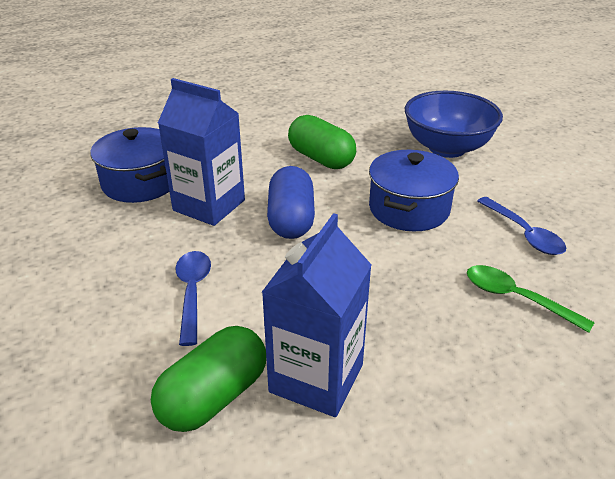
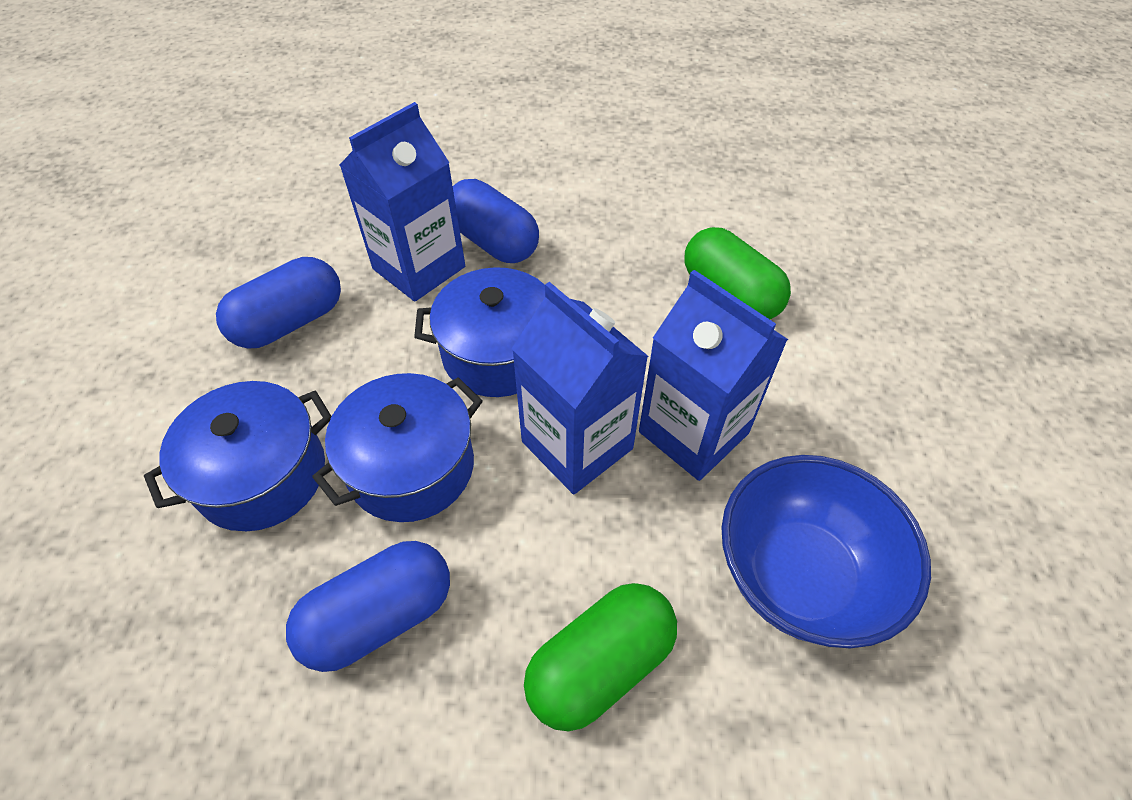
blue capsule: 1 -> 3
blue carton: 2 -> 3
blue pot: 2 -> 3
blue spoon: 2 -> 0
green spoon: 1 -> 0

